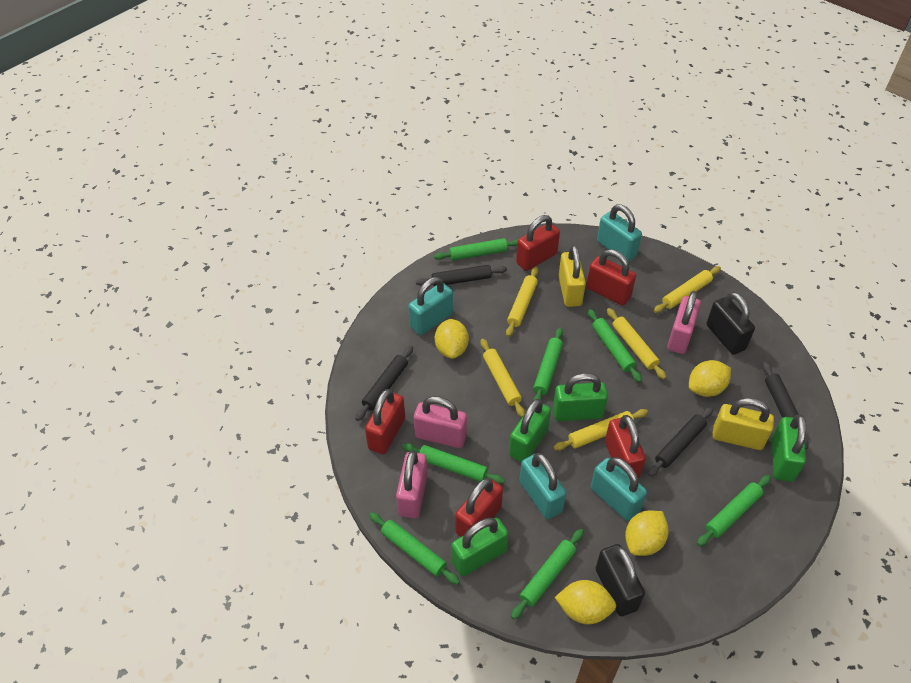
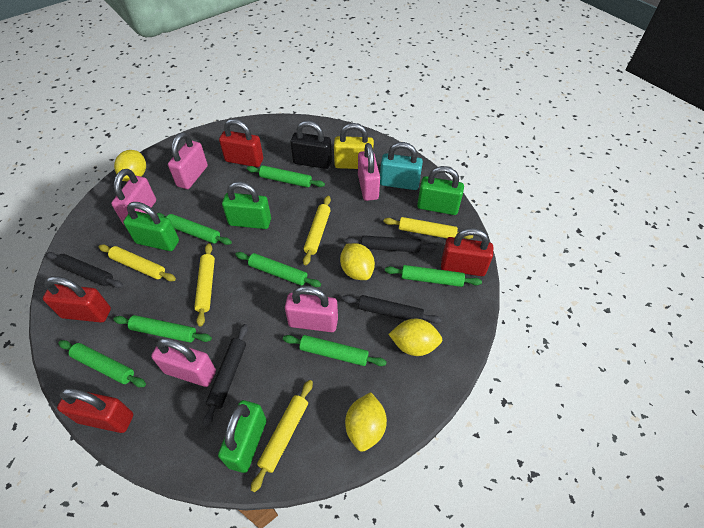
black padlock: 2 -> 1
pink padlock: 3 -> 5
red padlock: 5 -> 4
turquoise padlock: 4 -> 1
yellow padlock: 2 -> 1

